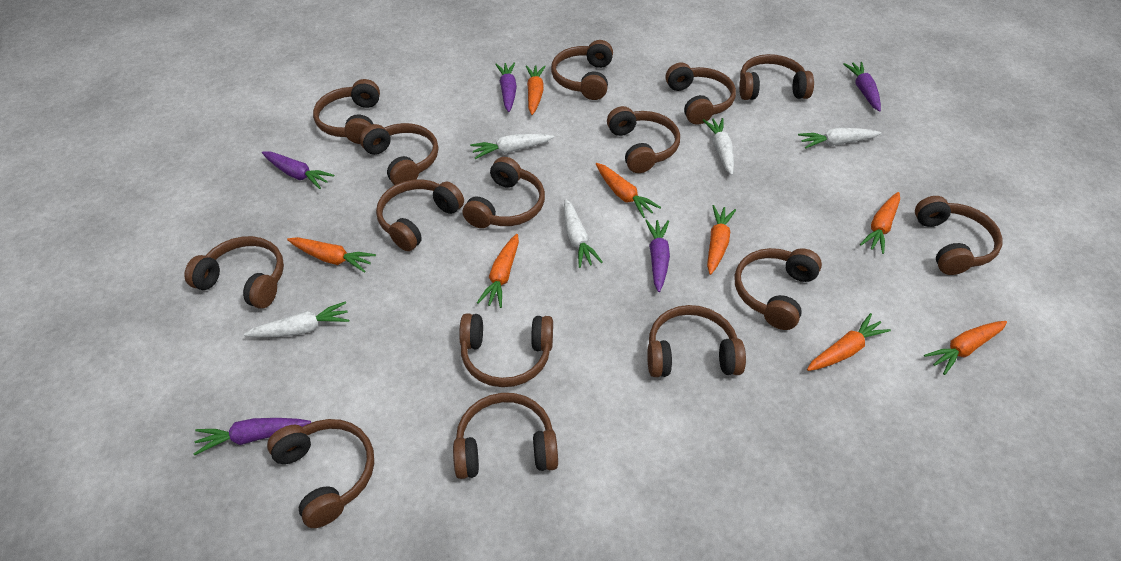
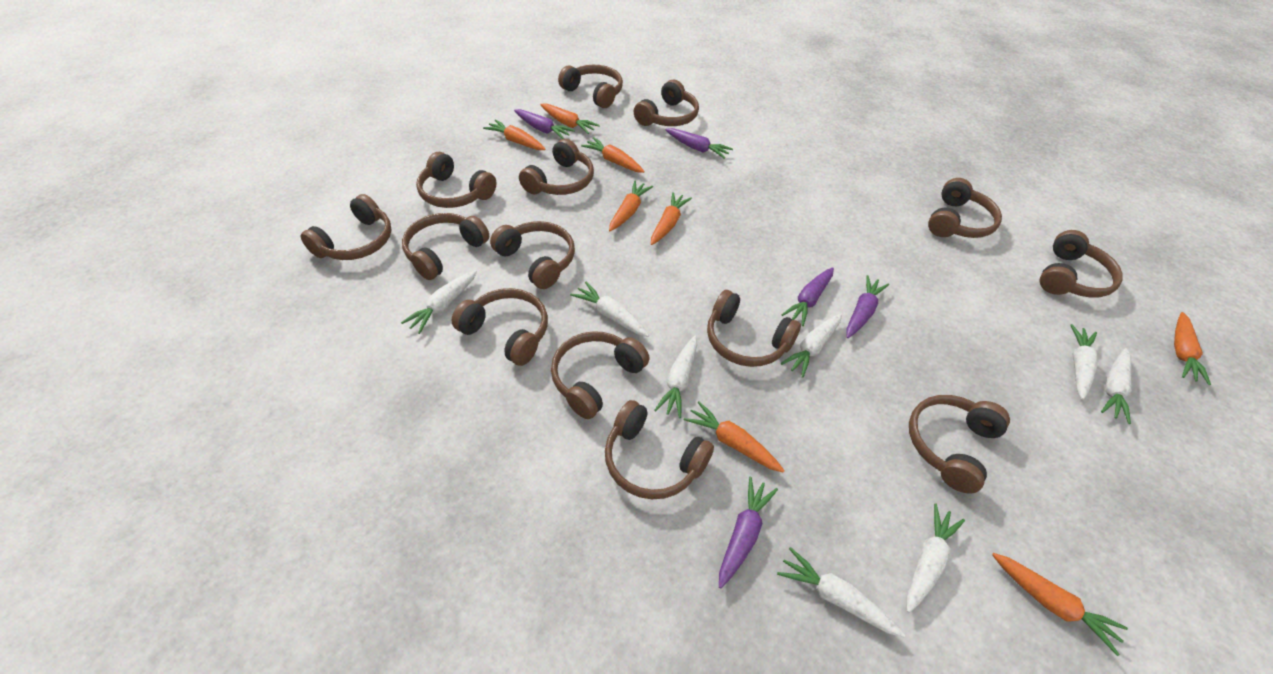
brown headphones: 15 -> 14
white carrot: 5 -> 8

